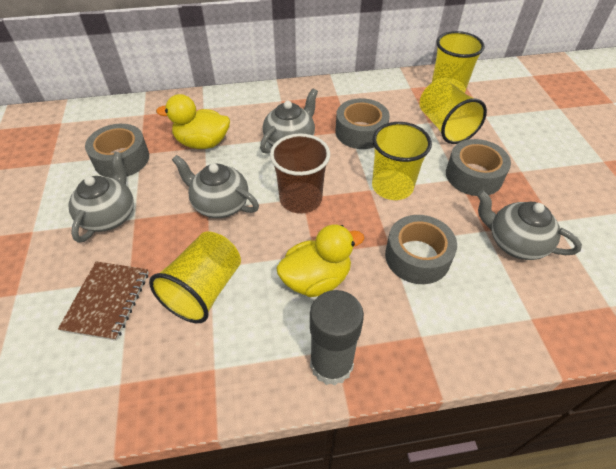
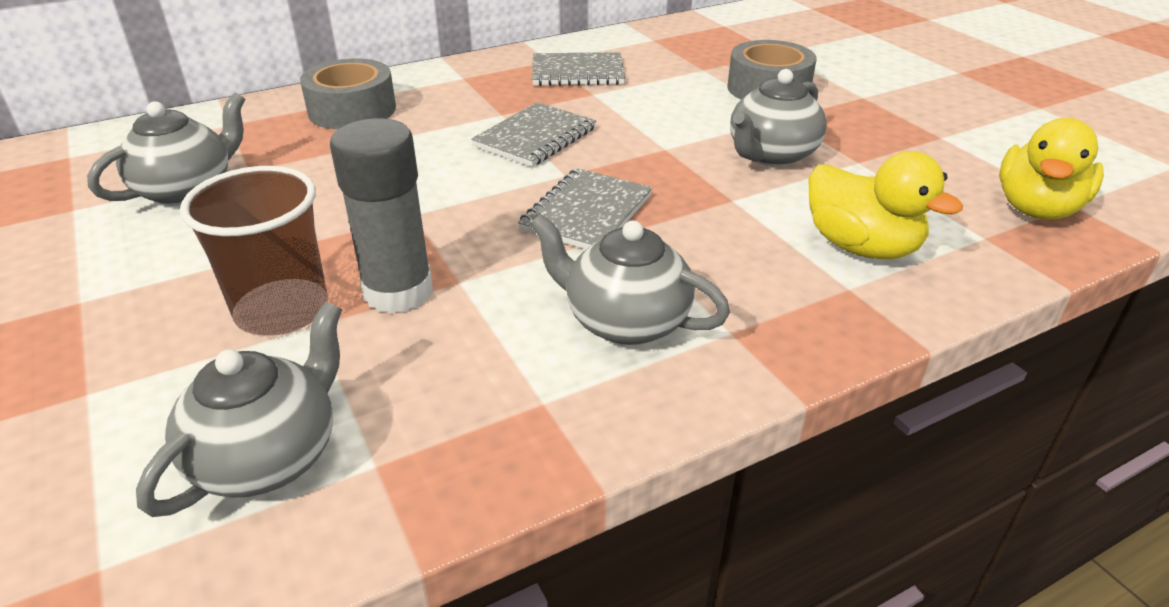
brown notebook: 1 -> 0
grey notebook: 0 -> 3
grey tape: 4 -> 2
yellow cup: 4 -> 0

